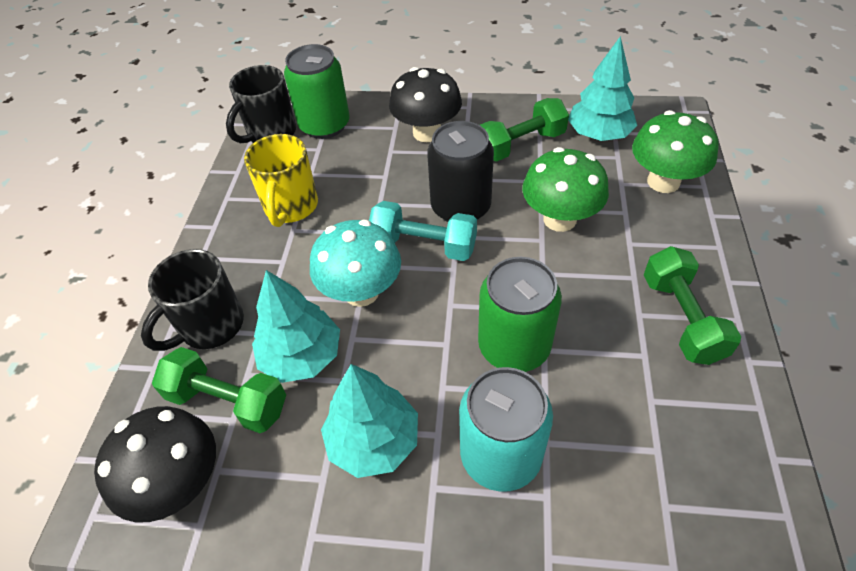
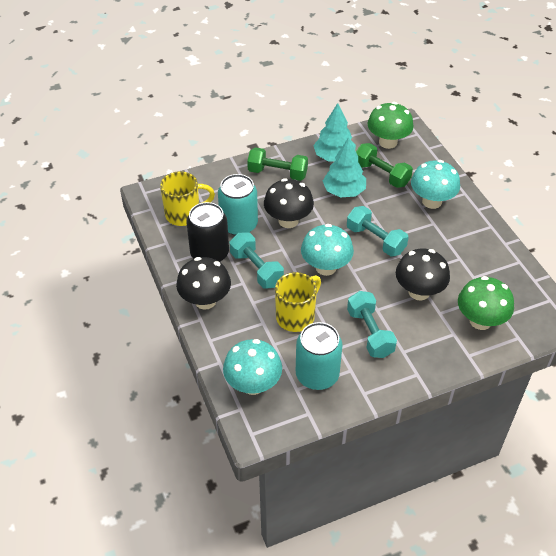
black mug: 2 -> 0
black mushroom: 2 -> 3
green can: 2 -> 0
green dumbbell: 3 -> 2
turquoise can: 1 -> 2
turquoise dumbbell: 1 -> 3
turquoise mushroom: 1 -> 3
turquoise tree: 3 -> 2
yellow mug: 1 -> 2

